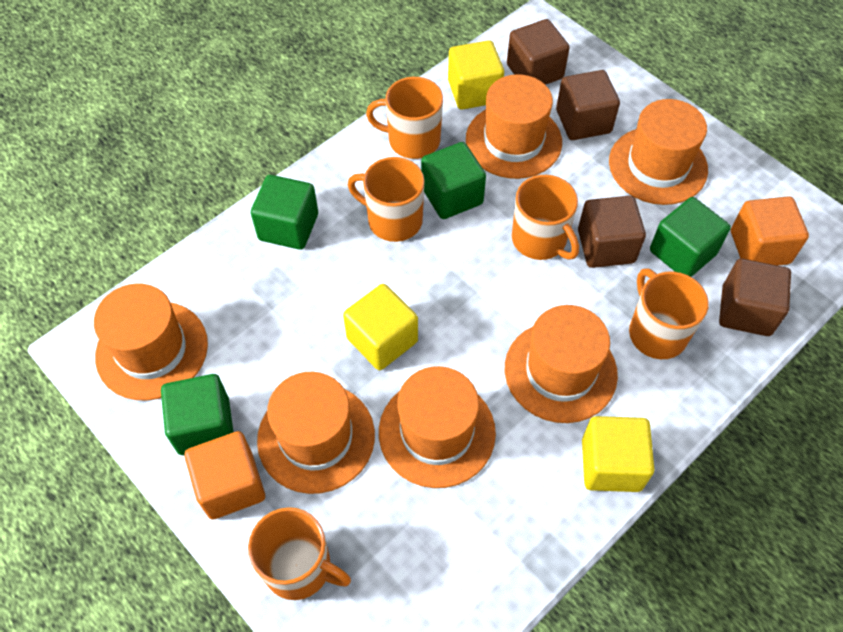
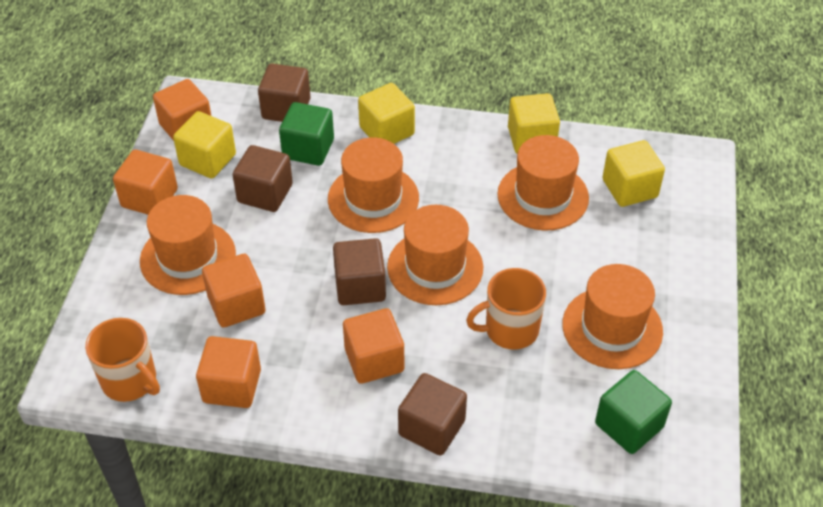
green cube: 4 -> 2
orange cube: 2 -> 5
orange hat: 6 -> 5
orange mug: 5 -> 2
yellow cube: 3 -> 4

